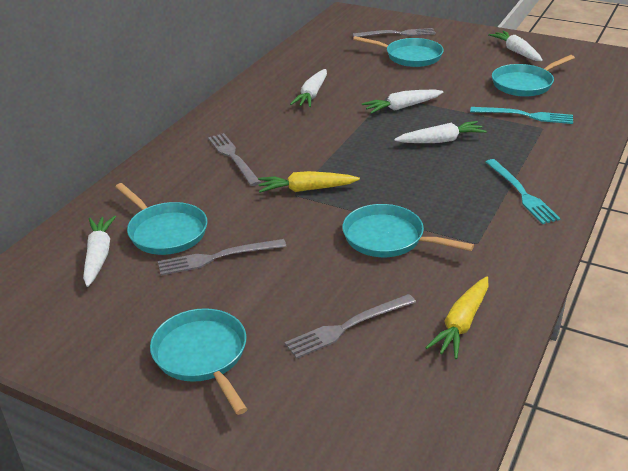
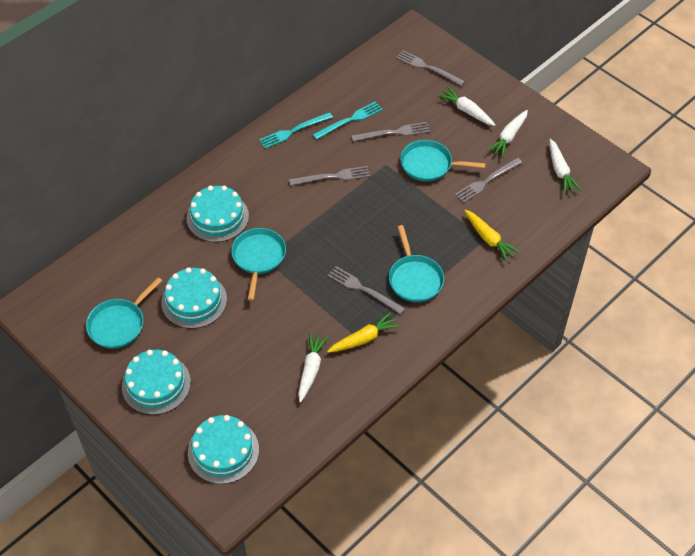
grey fork: 4 -> 5
turquoise cake: 0 -> 4
turquoise pan: 5 -> 4
white carrot: 5 -> 4

